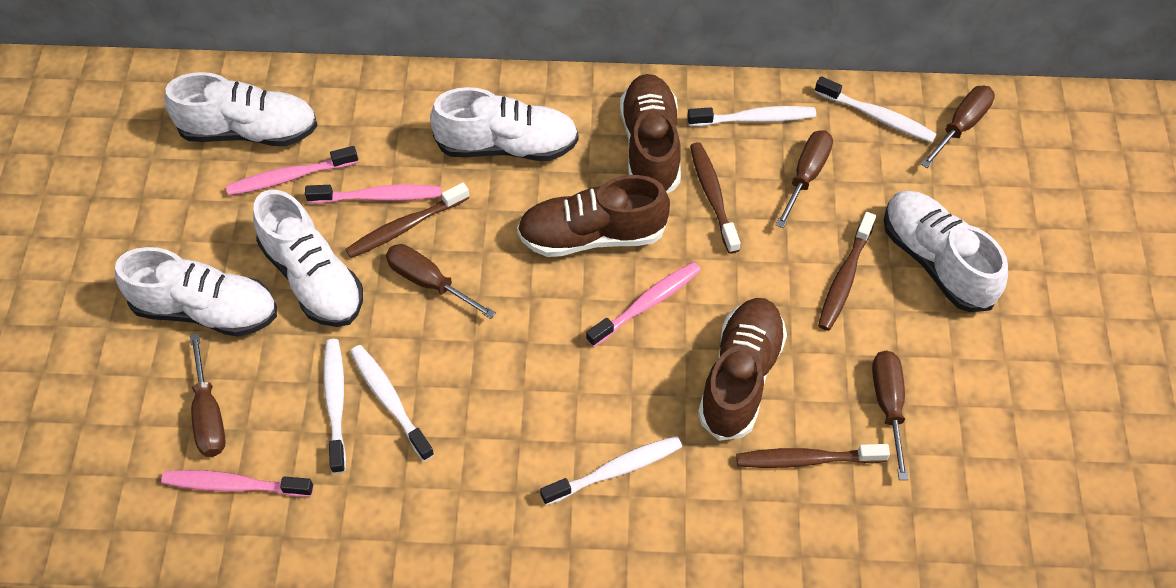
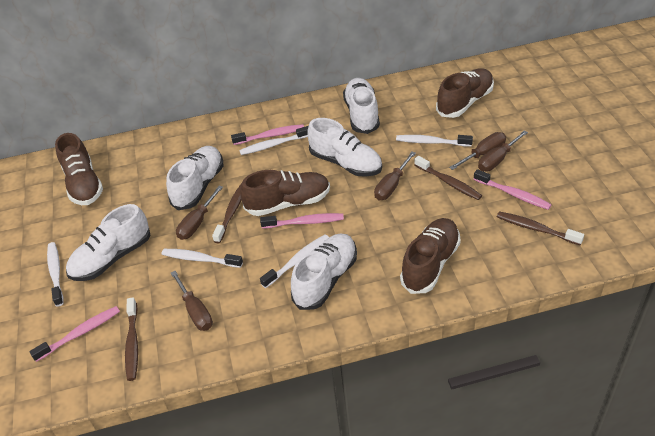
brown shoe: 3 -> 4

